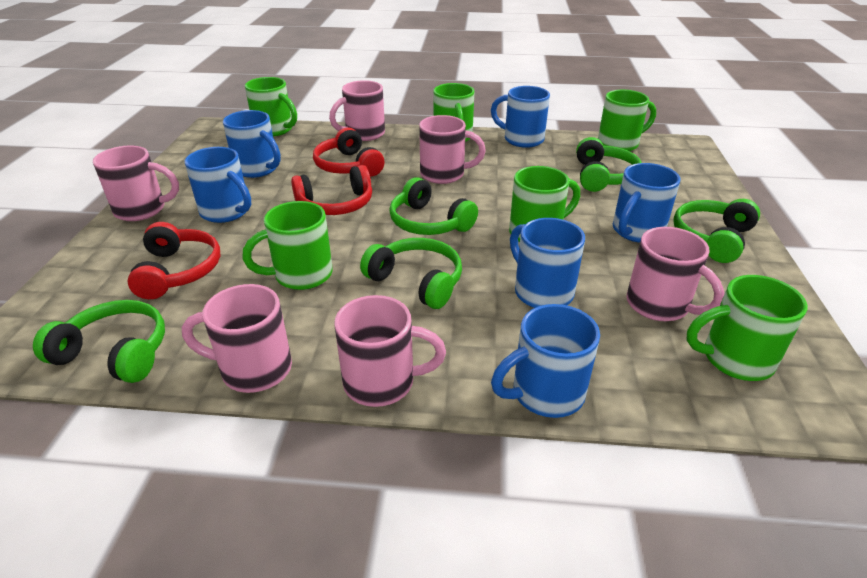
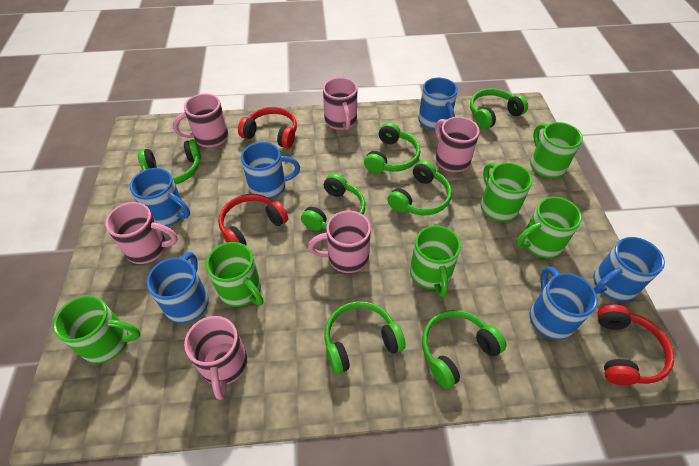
green headphones: 5 -> 7

